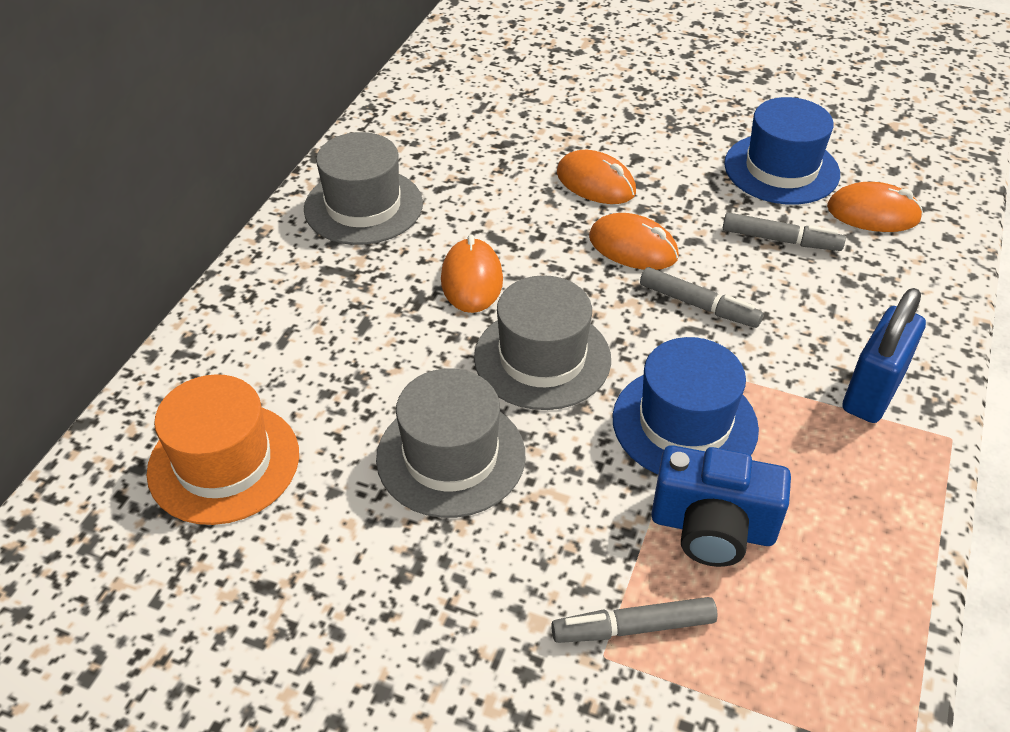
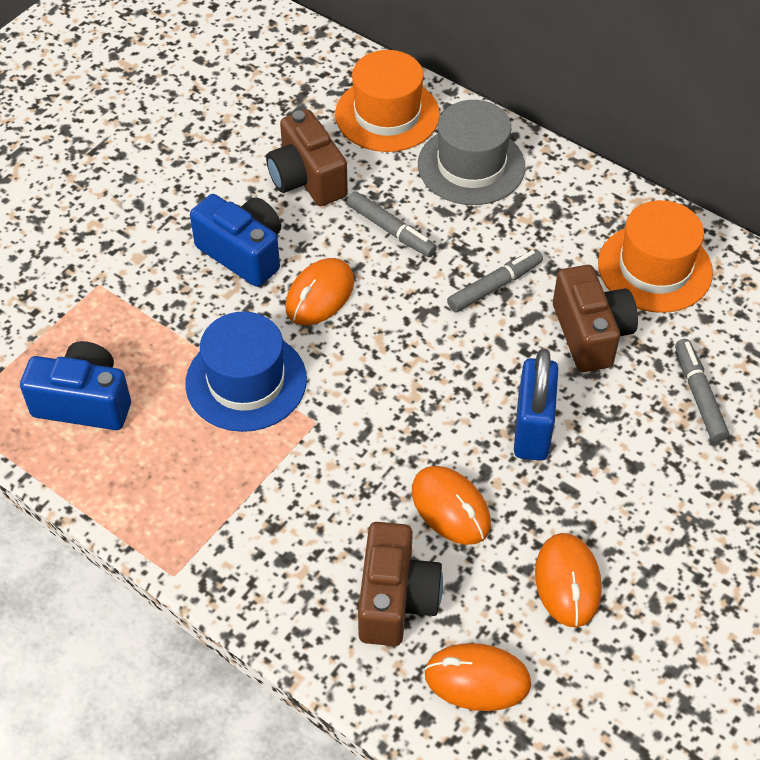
blue camera: 1 -> 2
blue hat: 2 -> 1
brown camera: 0 -> 3
grey hat: 3 -> 1
orange hat: 1 -> 2

